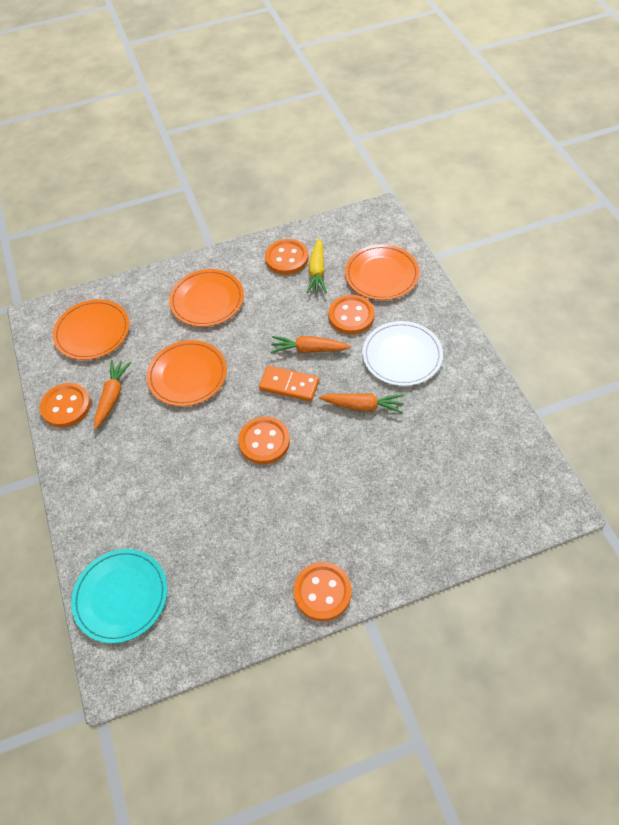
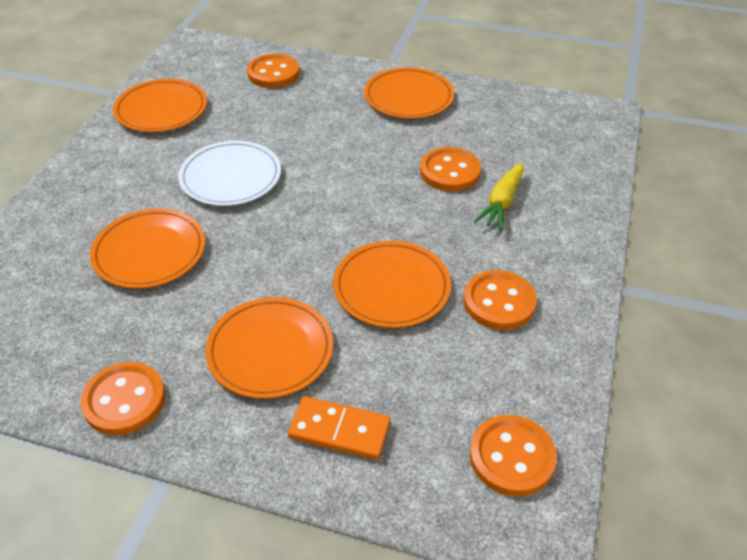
orange carrot: 3 -> 0
orange plate: 4 -> 5
turquoise plate: 1 -> 0

